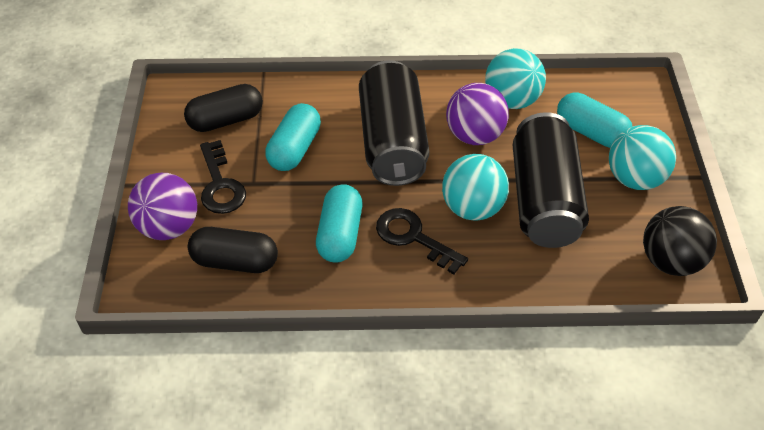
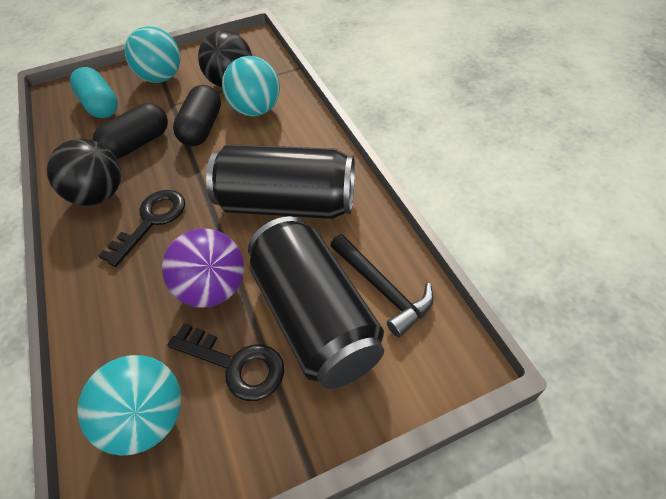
black ball: 1 -> 2
black hammer: 0 -> 1
purple ball: 2 -> 1
turquoise capsule: 3 -> 1

